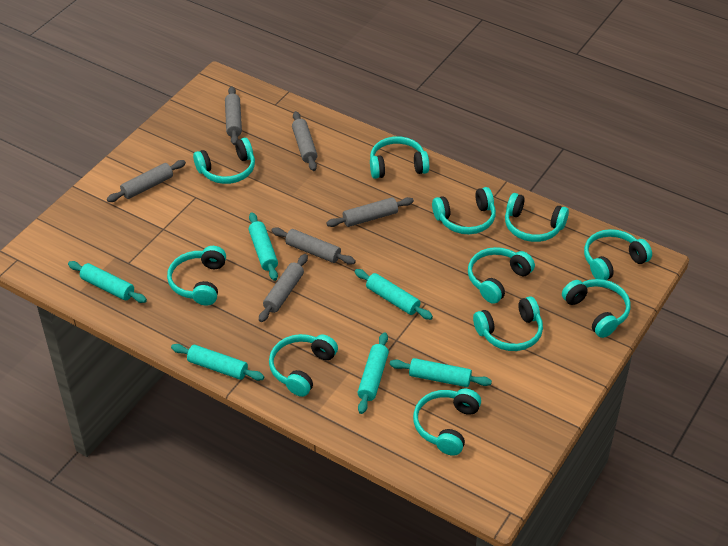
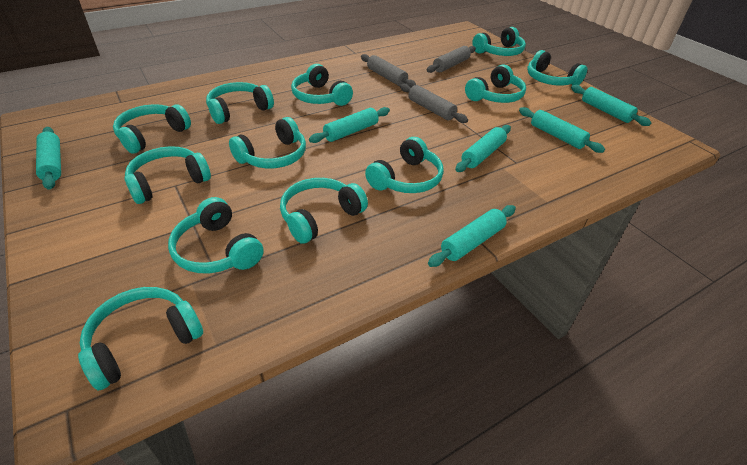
grey rolling pin: 6 -> 3
turquoise headphones: 11 -> 12

